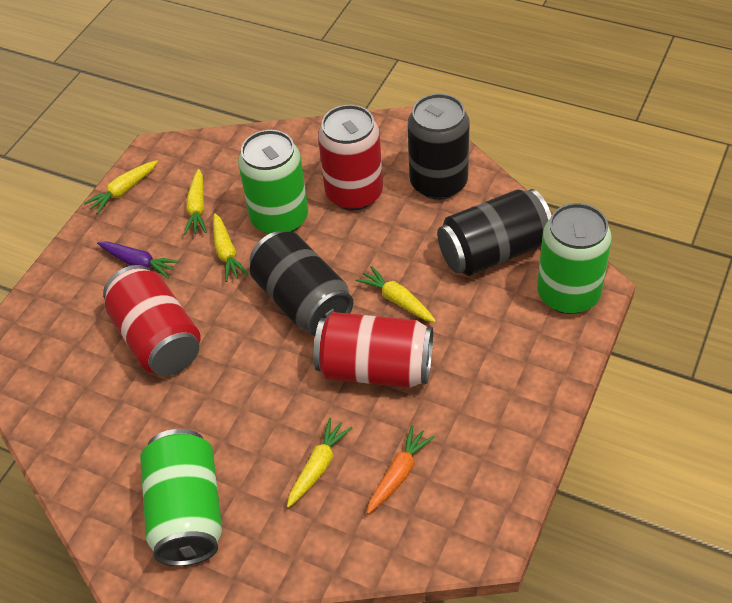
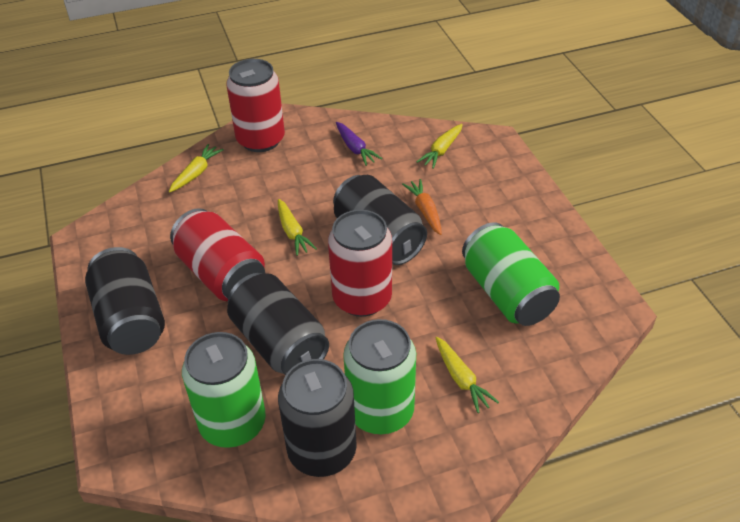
black can: 3 -> 4
yellow carrot: 5 -> 4

